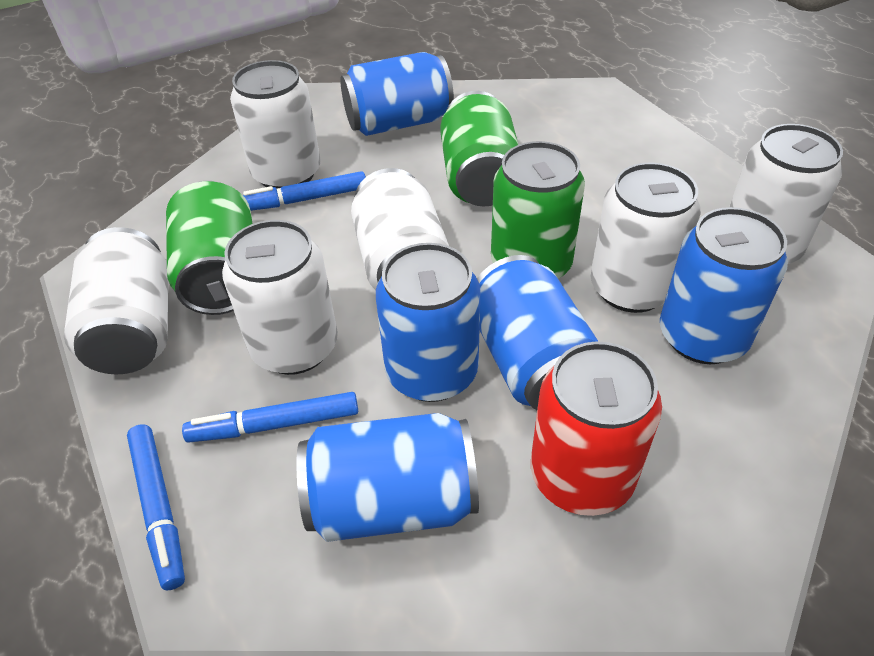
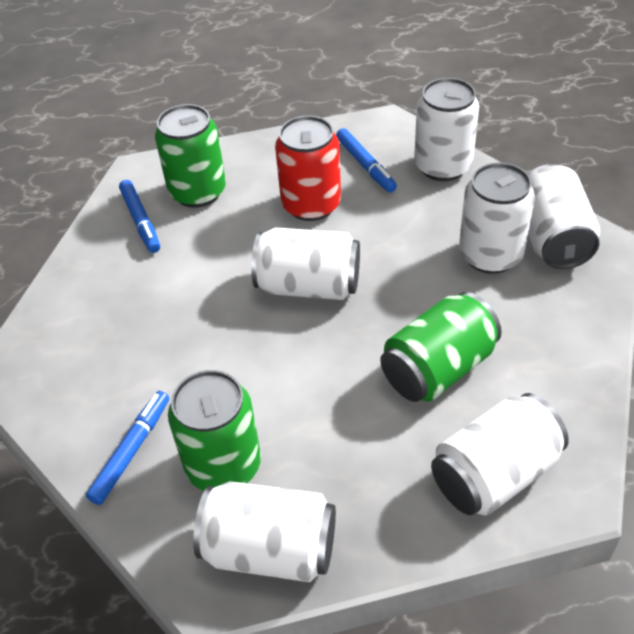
blue can: 5 -> 0

